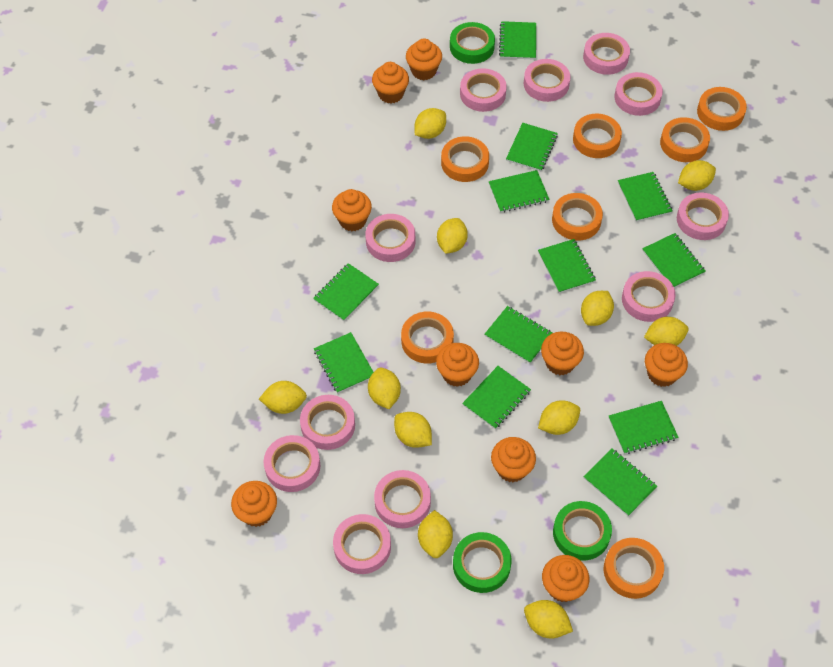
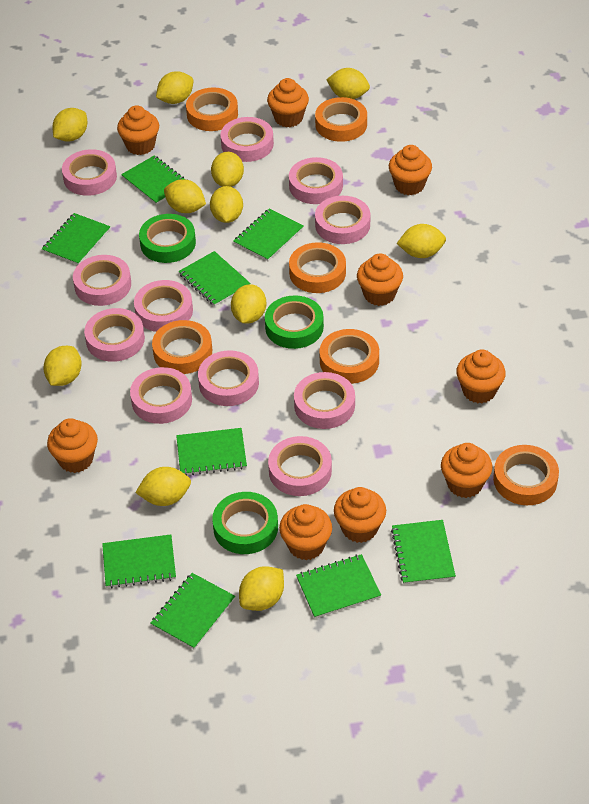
green notebook: 12 -> 9
orange tape: 7 -> 6

